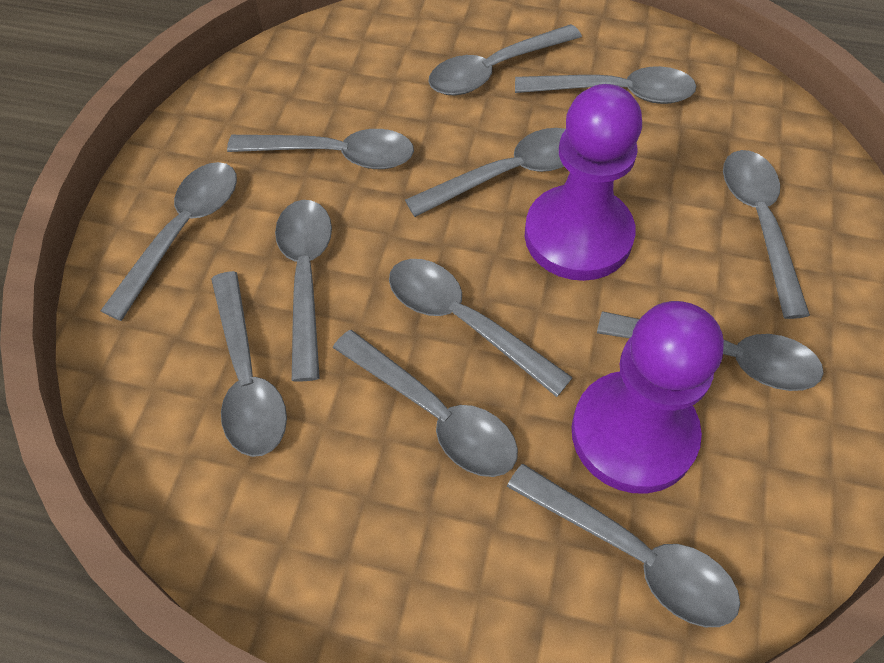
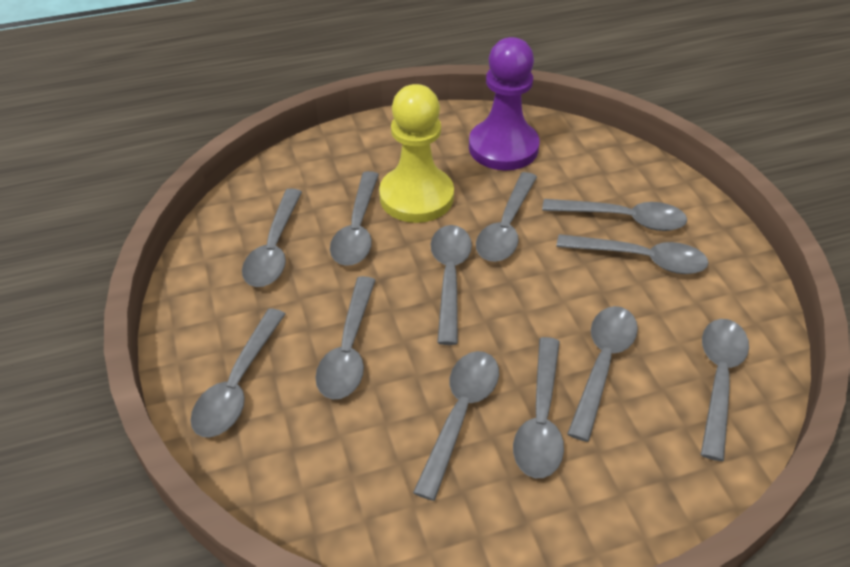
purple pawn: 2 -> 1
yellow pawn: 0 -> 1

